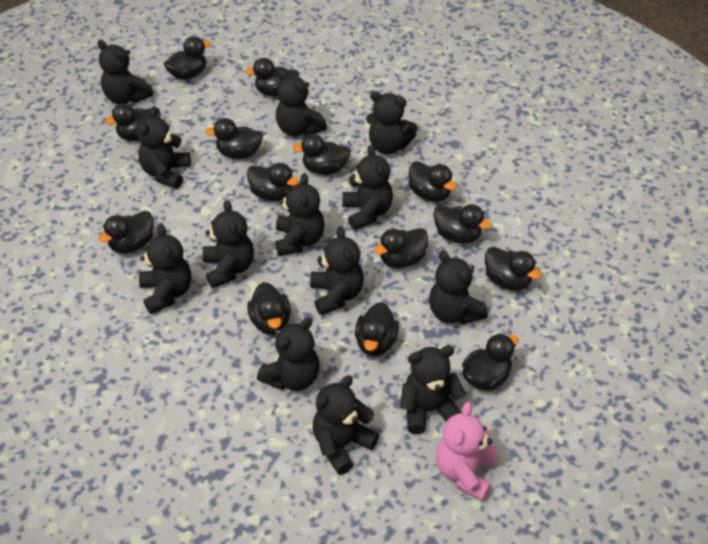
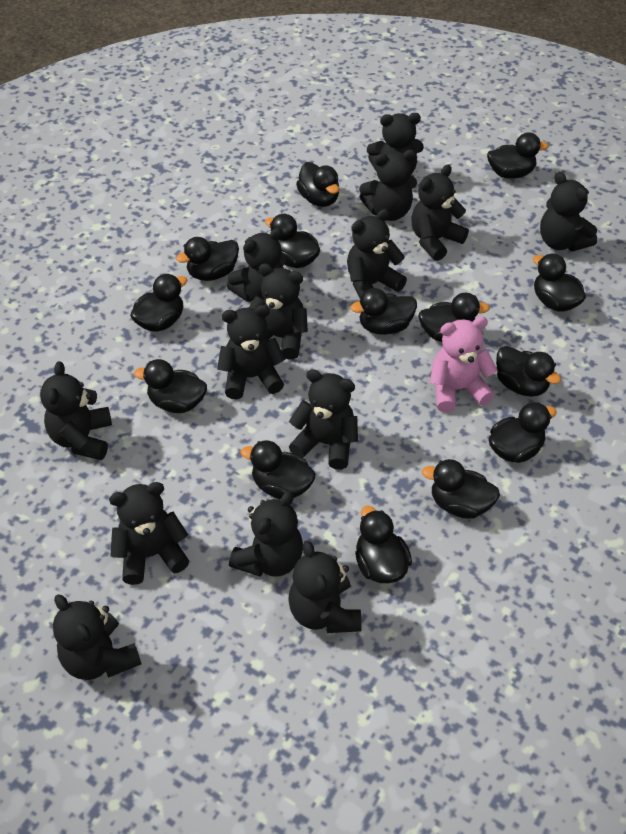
black teddy bear: 13 -> 14

